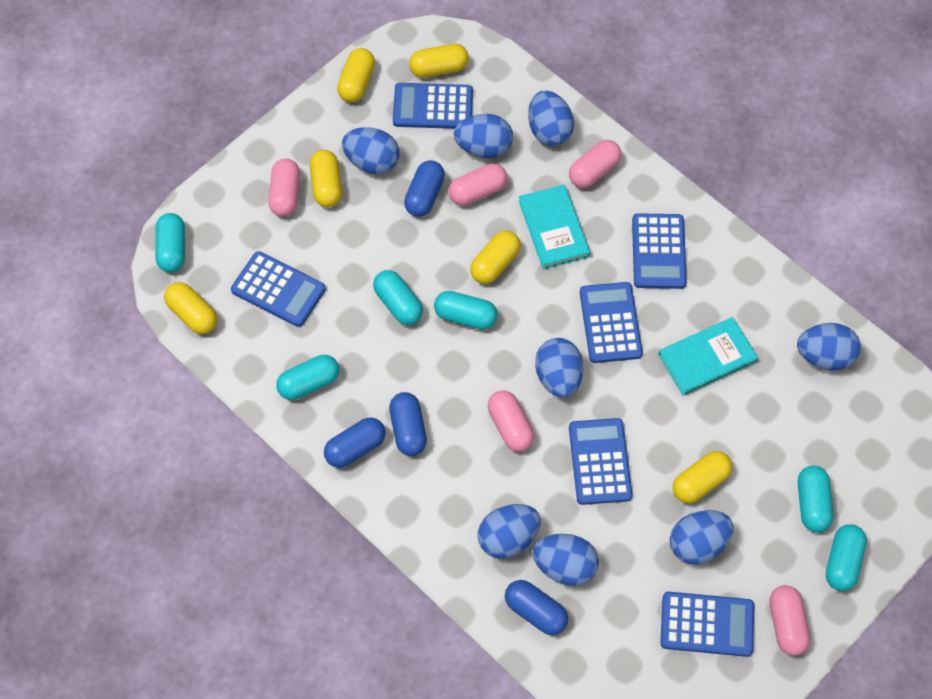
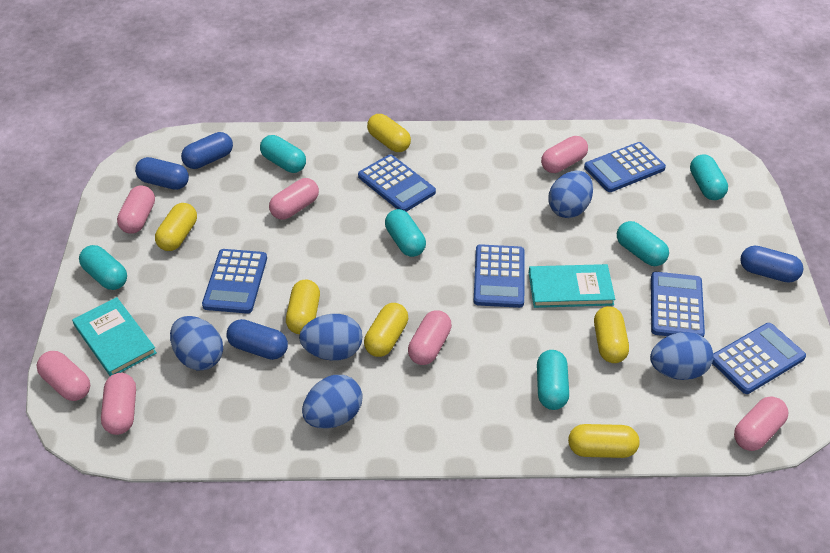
blue egg: 8 -> 5
pink capsule: 5 -> 7

